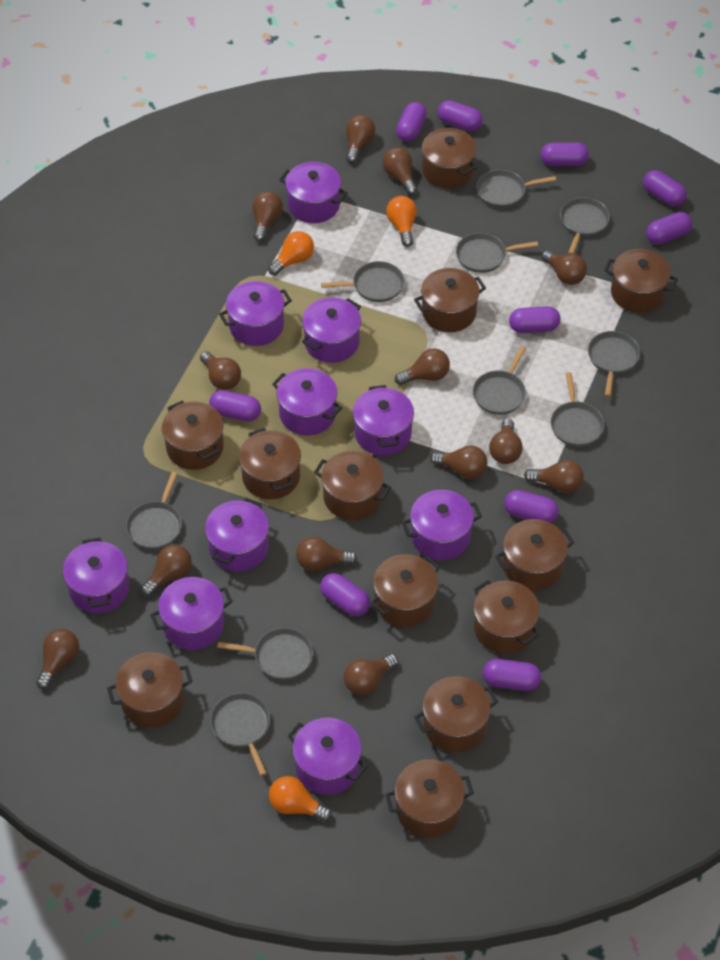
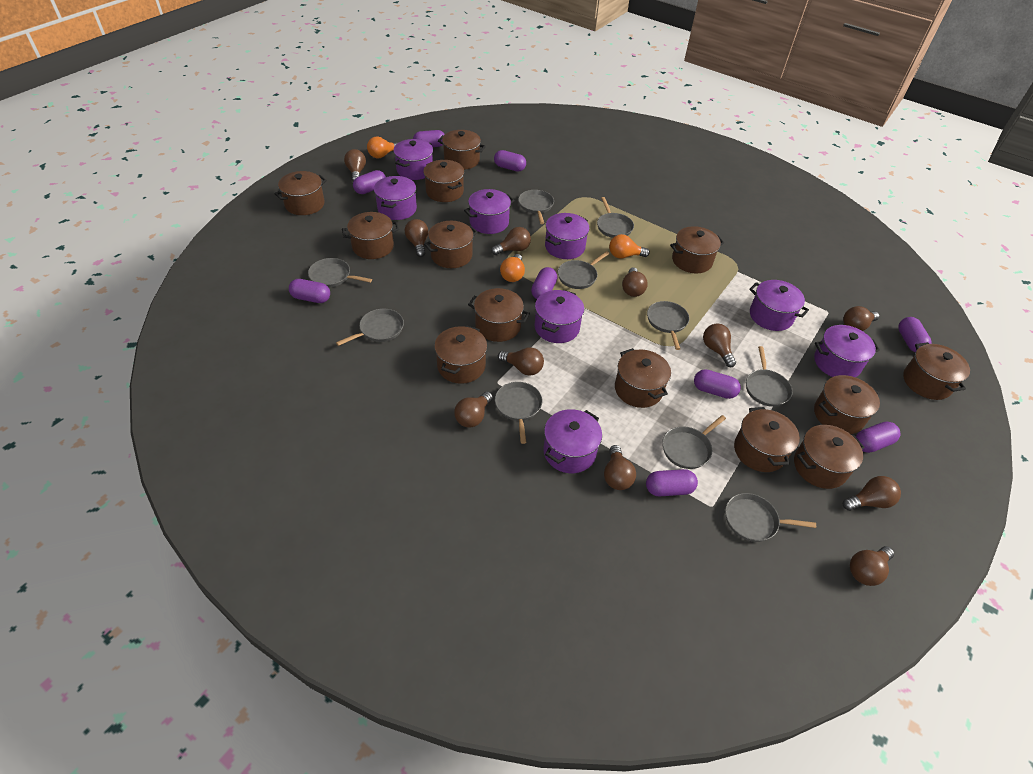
brown light bulb: 13 -> 11
brown pot: 12 -> 13
purple capsule: 10 -> 9
purple pot: 10 -> 8

